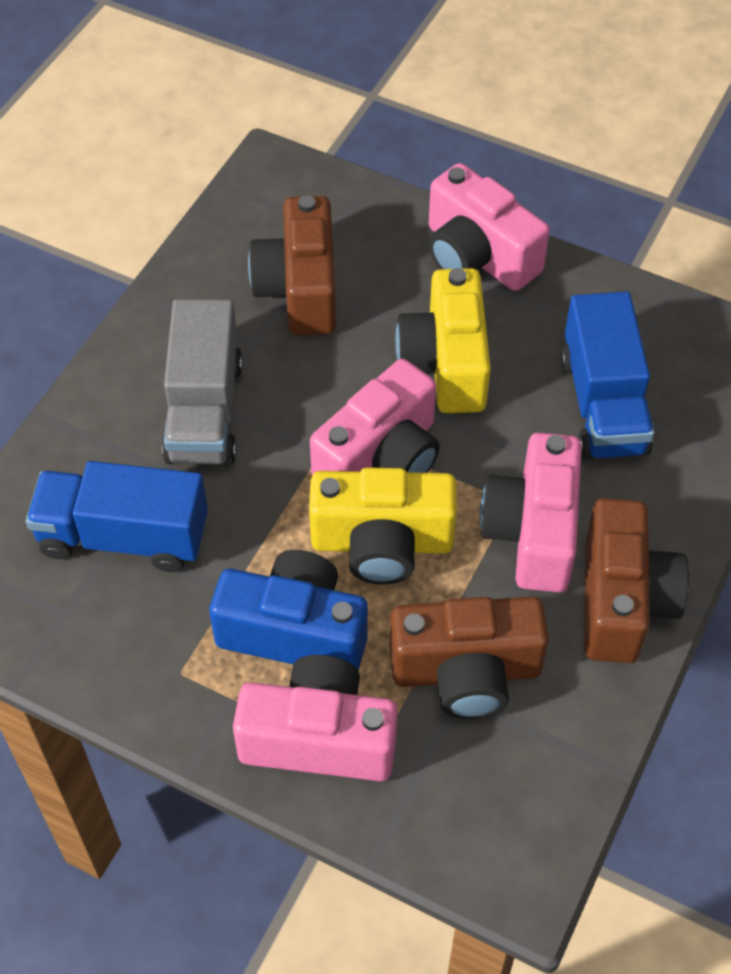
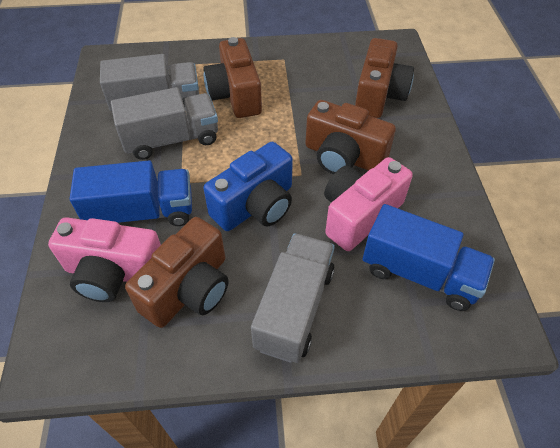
brown camera: 3 -> 4
grey truck: 1 -> 3
pink camera: 4 -> 2
yellow camera: 2 -> 0

